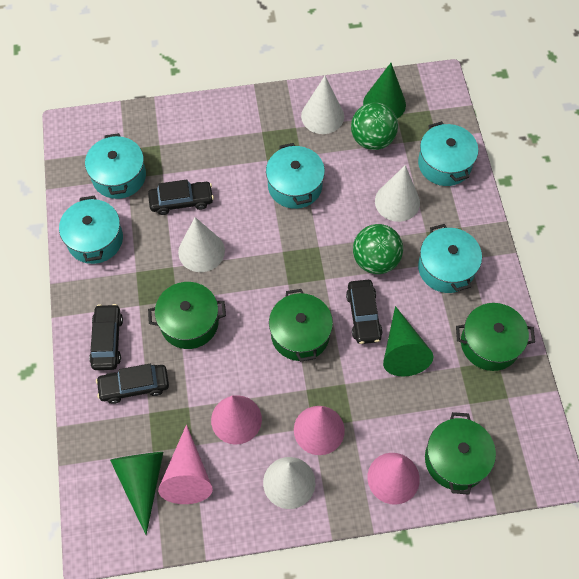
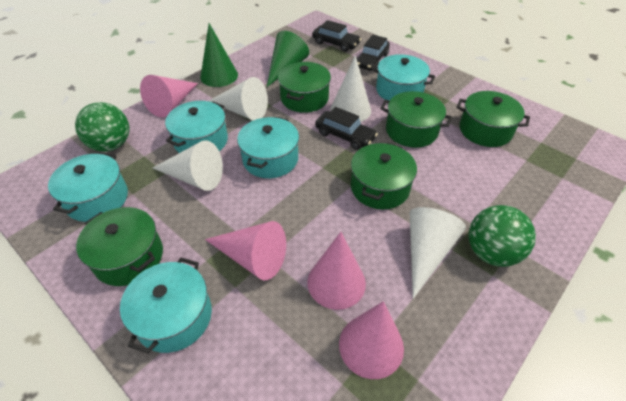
black car: 4 -> 3
green cone: 3 -> 2
green pot: 4 -> 5

